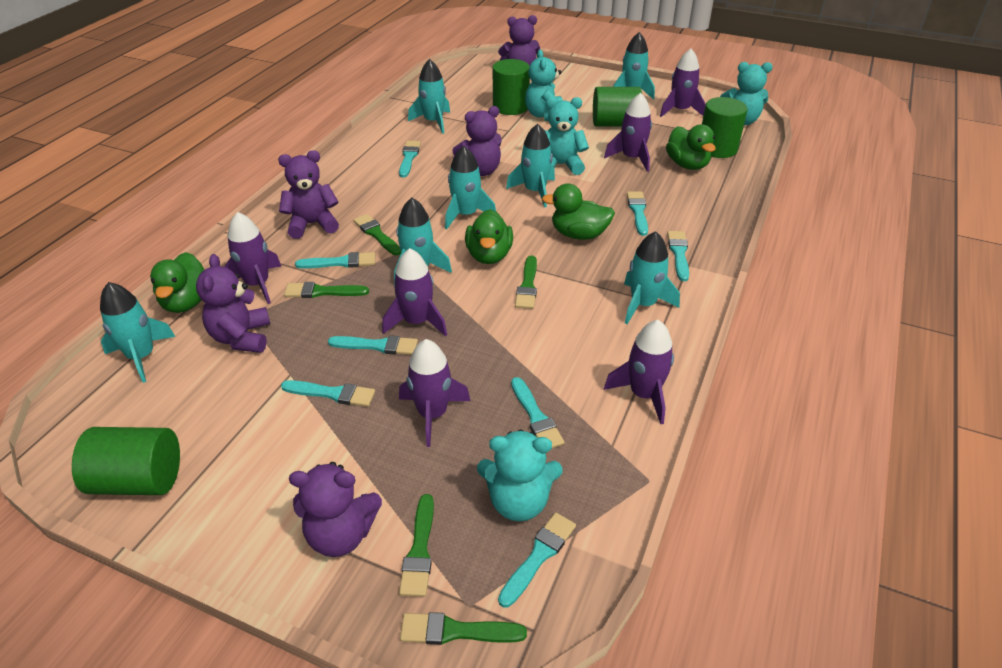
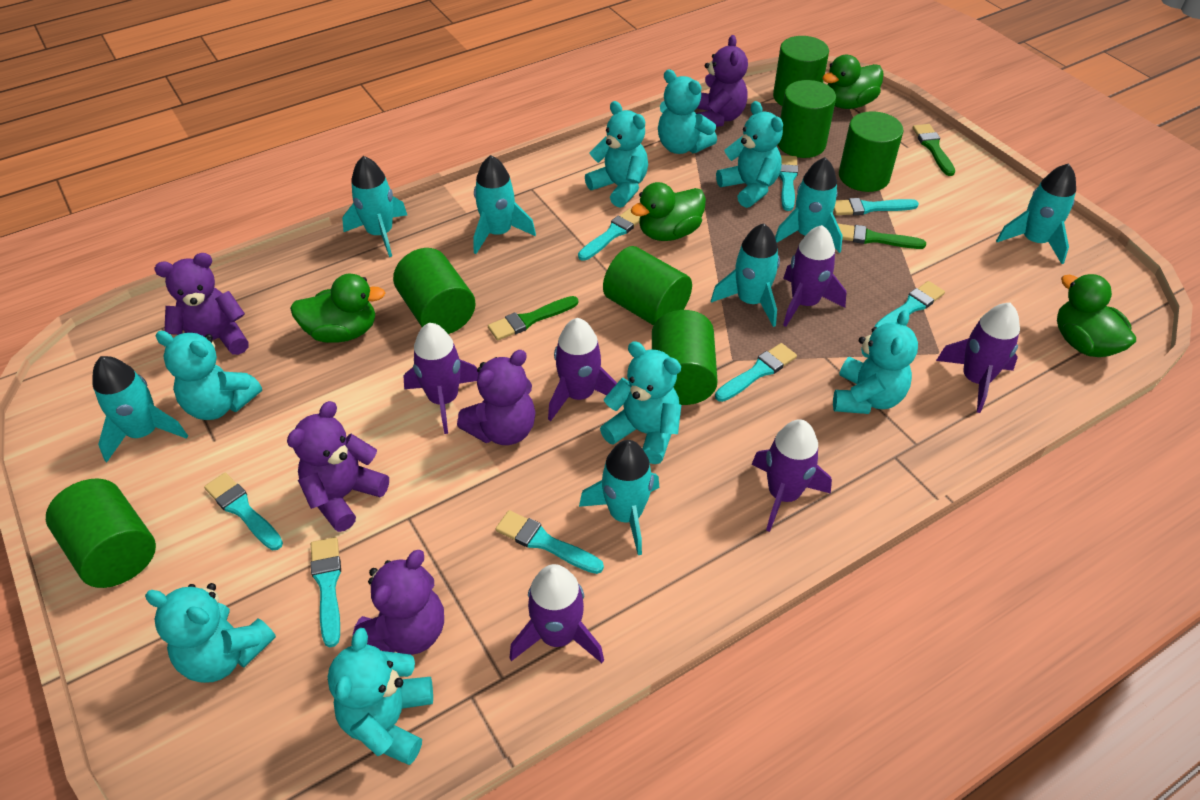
green brush: 5 -> 3
green cylinder: 4 -> 7
turquoise teddy bear: 4 -> 8

